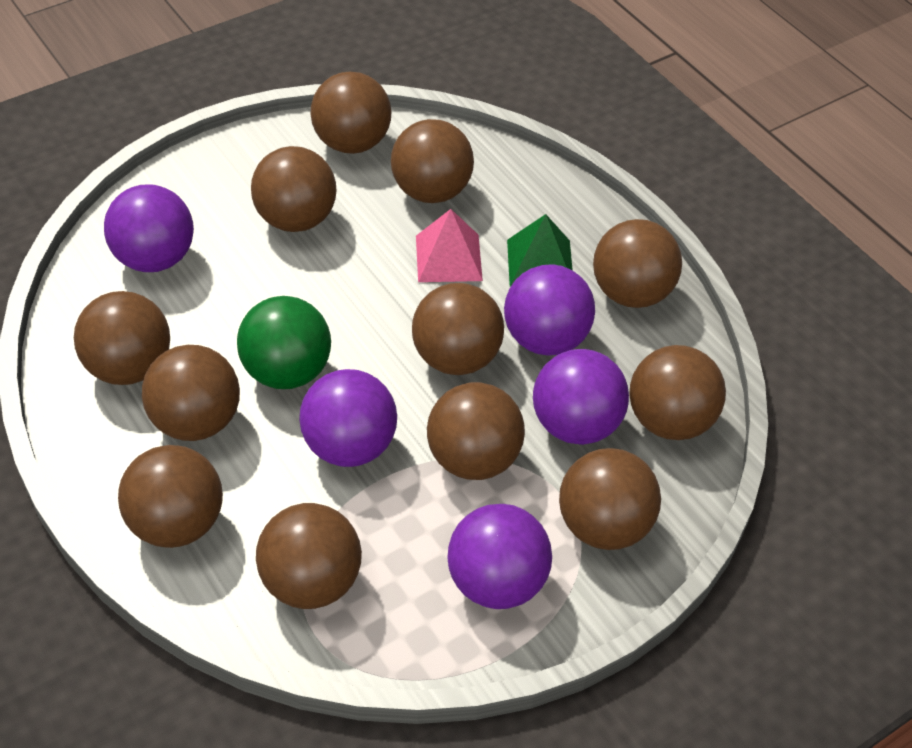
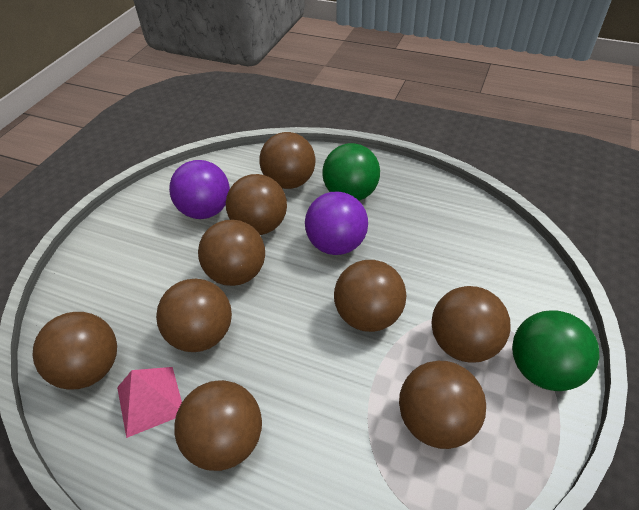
brown ball: 12 -> 9
green ball: 1 -> 2
green pyramid: 1 -> 0
purple ball: 5 -> 2

